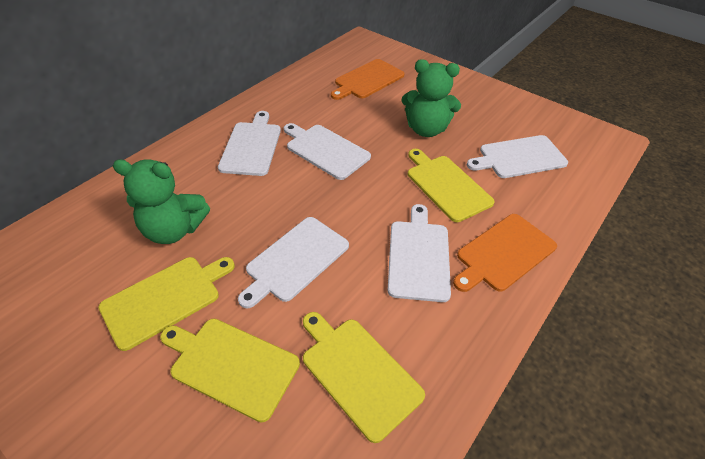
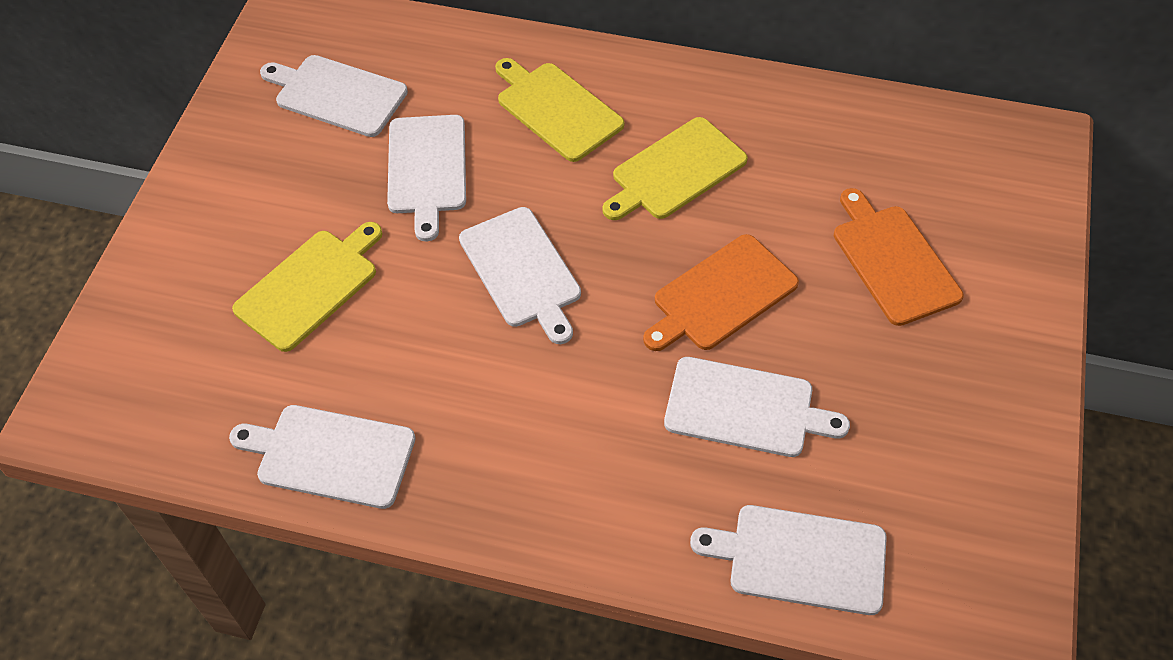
green teddy bear: 2 -> 0
white cutting board: 5 -> 6
yellow cutting board: 4 -> 3

